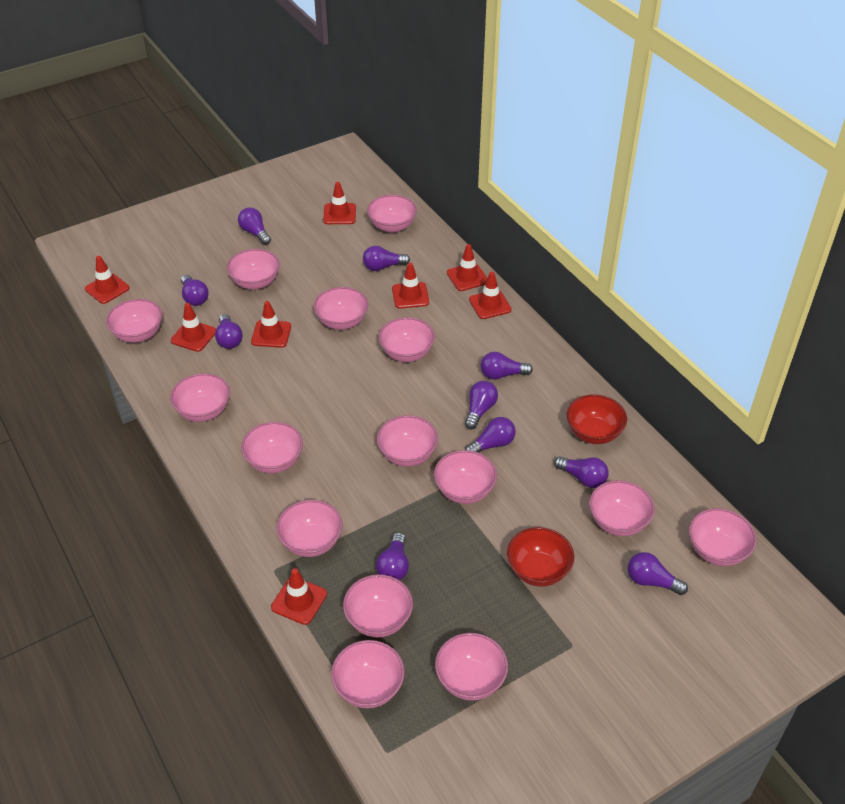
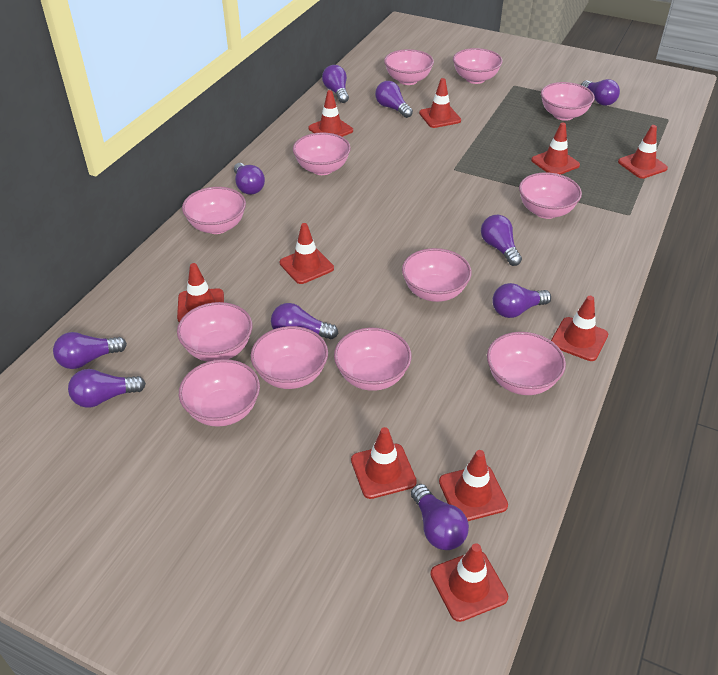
pink bowl: 15 -> 12
red bowl: 2 -> 0
red traffic cone: 8 -> 10

